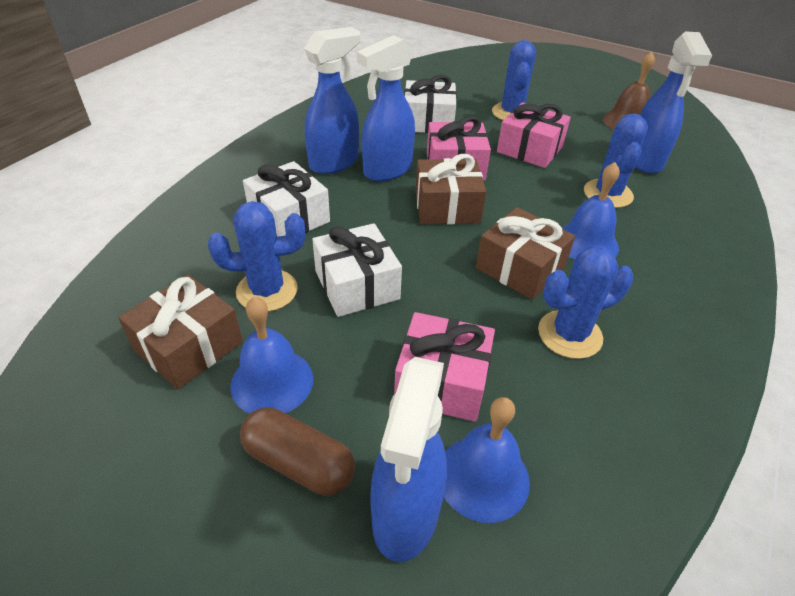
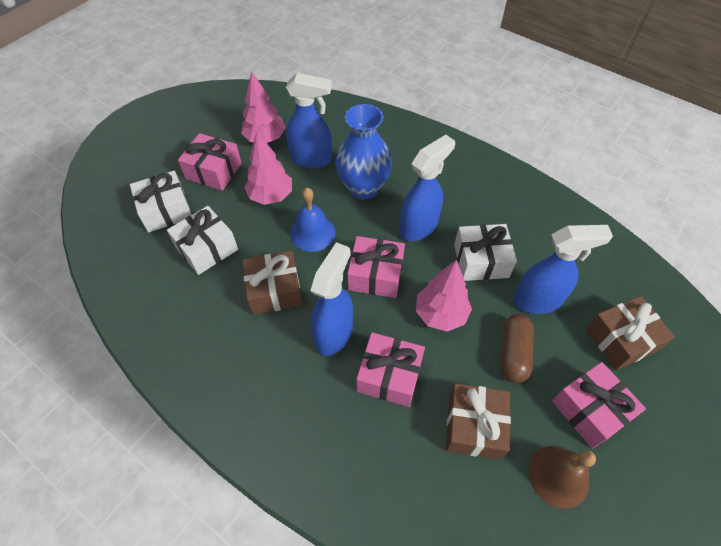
blue bell: 3 -> 1
blue cactus: 4 -> 0
blue vase: 0 -> 1
pink gift: 3 -> 4
pink tree: 0 -> 3

